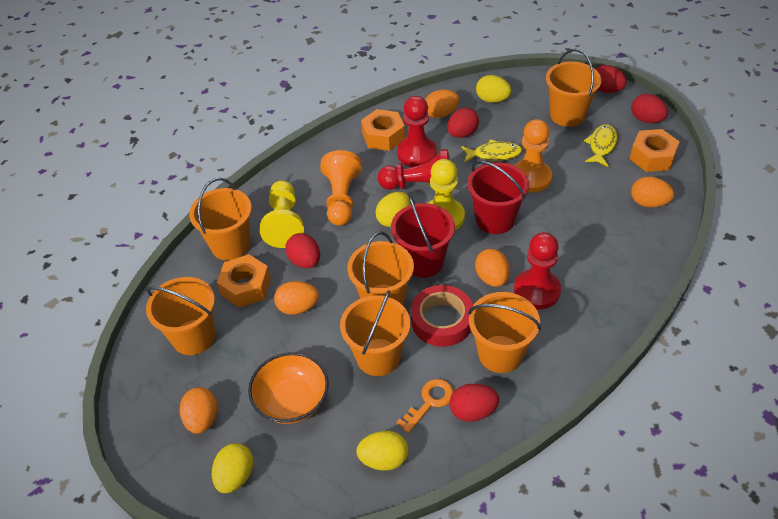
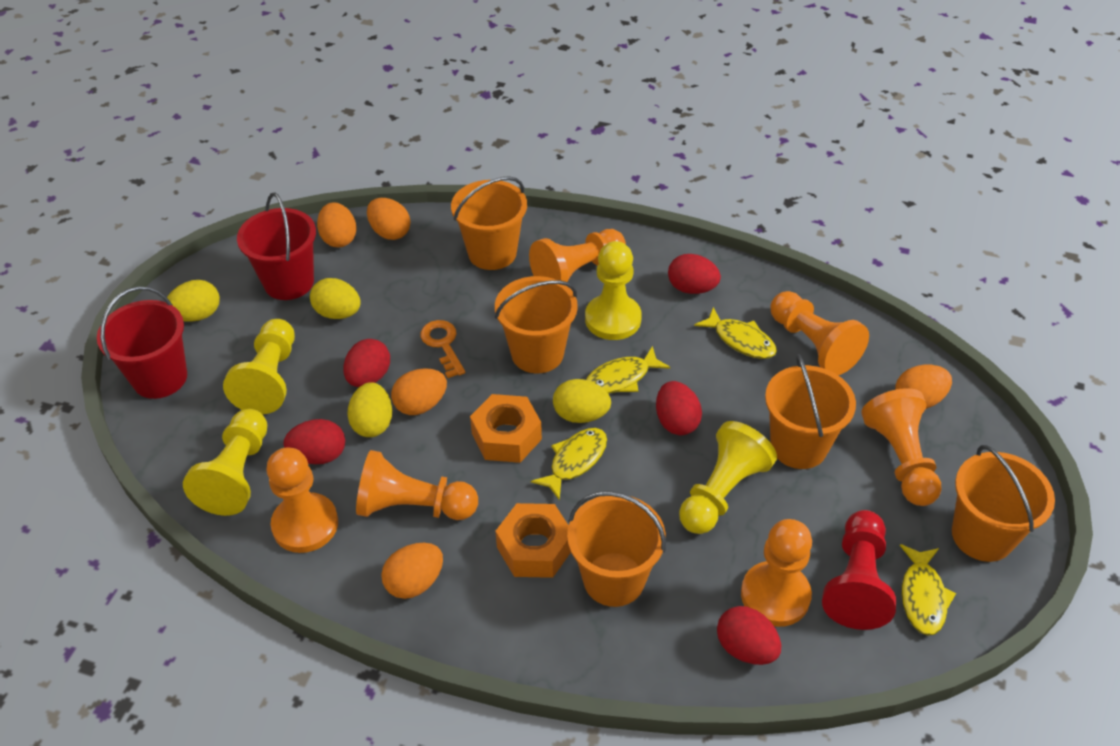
orange bowl: 1 -> 0
orange bucket: 6 -> 5
orange nut: 3 -> 2
orange pawn: 2 -> 6
red pawn: 3 -> 1
red tape: 1 -> 0
yellow fish: 2 -> 4
yellow pawn: 2 -> 4

